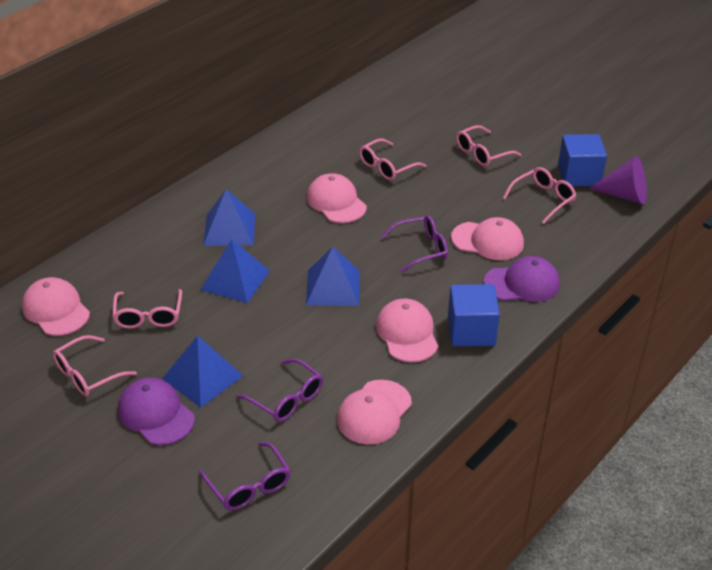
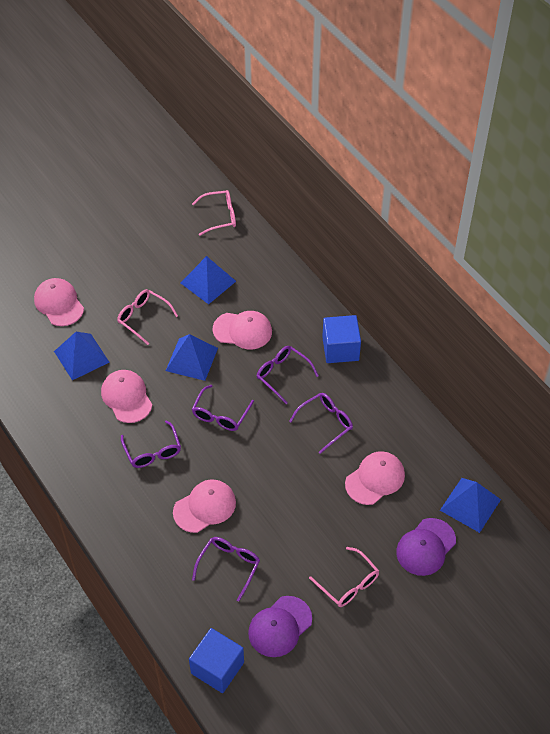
pink glasses: 5 -> 3
purple cone: 1 -> 0
purple glasses: 3 -> 5

